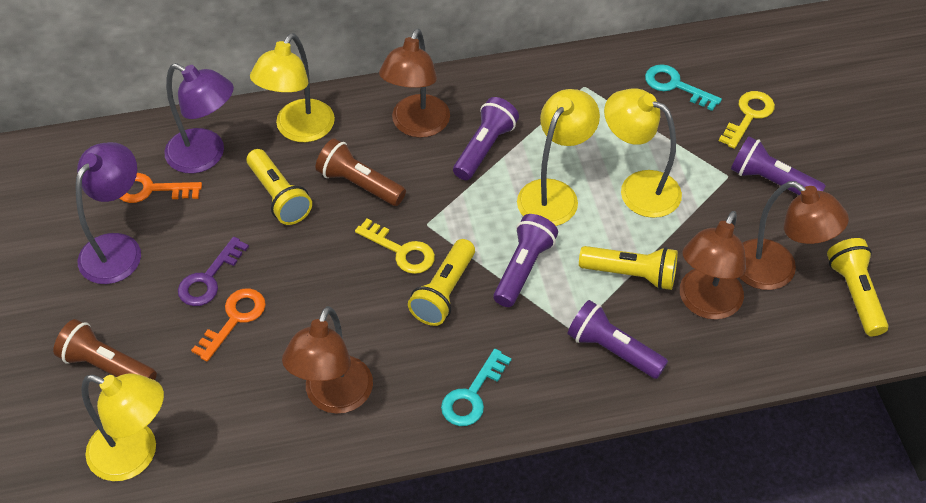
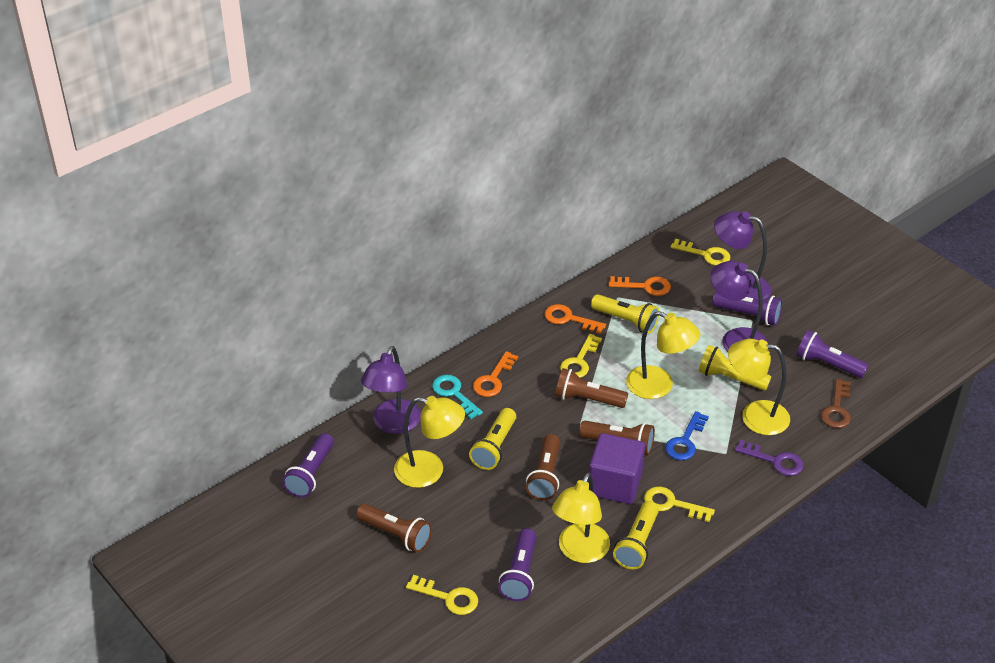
blue key: 0 -> 1
brown flashlight: 2 -> 4
brown key: 0 -> 1
brown lamp: 4 -> 0
orange key: 2 -> 3
purple cube: 0 -> 1
purple lamp: 2 -> 3
turquoise key: 2 -> 1
yellow key: 2 -> 4

